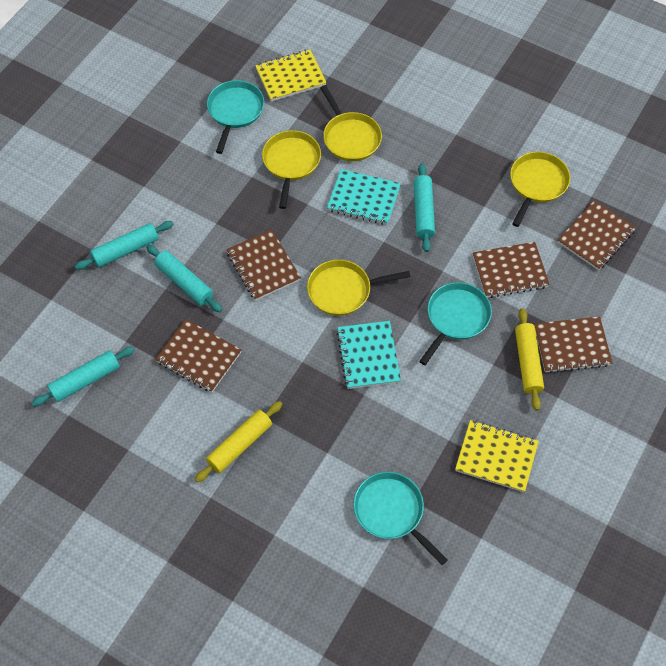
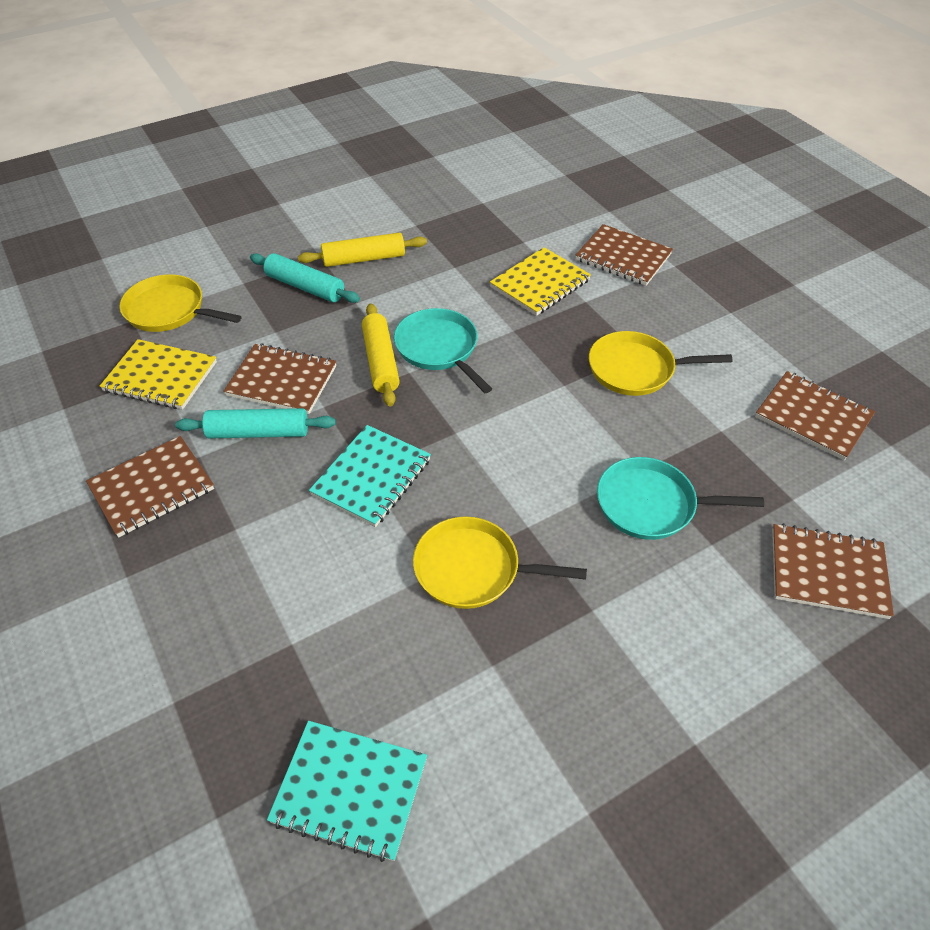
turquoise pan: 3 -> 2
turquoise rolling pin: 4 -> 2
yellow pan: 4 -> 3

